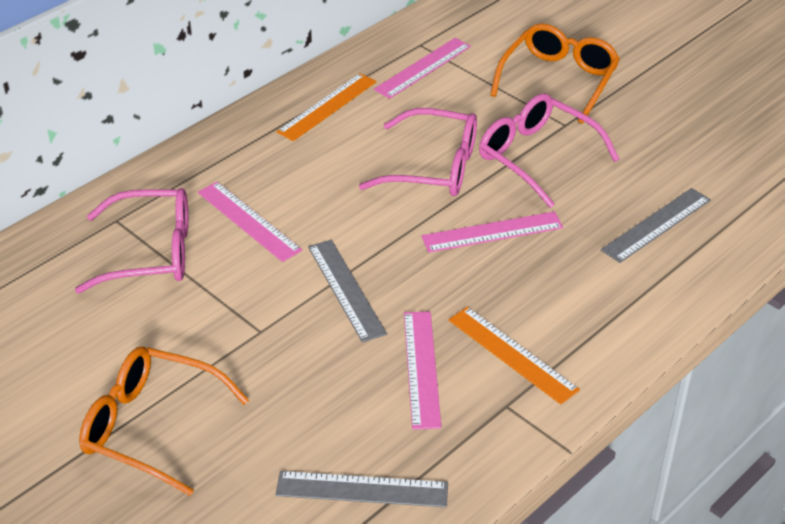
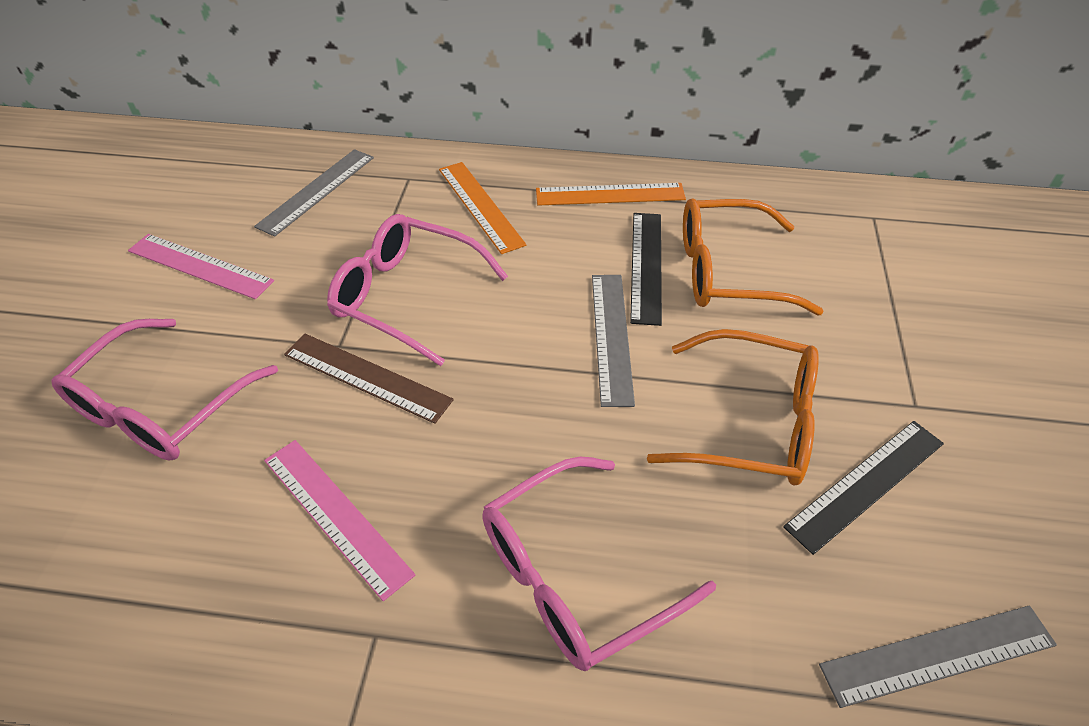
black ruler: 0 -> 2
brown ruler: 0 -> 1
pink ruler: 4 -> 2

